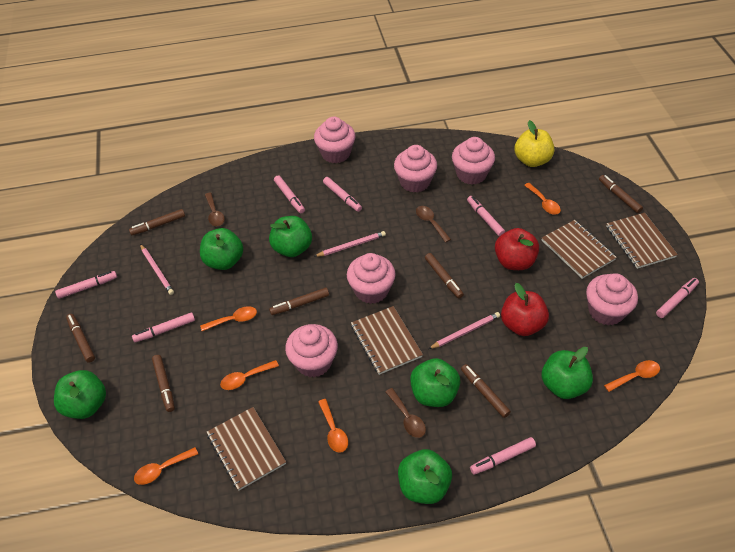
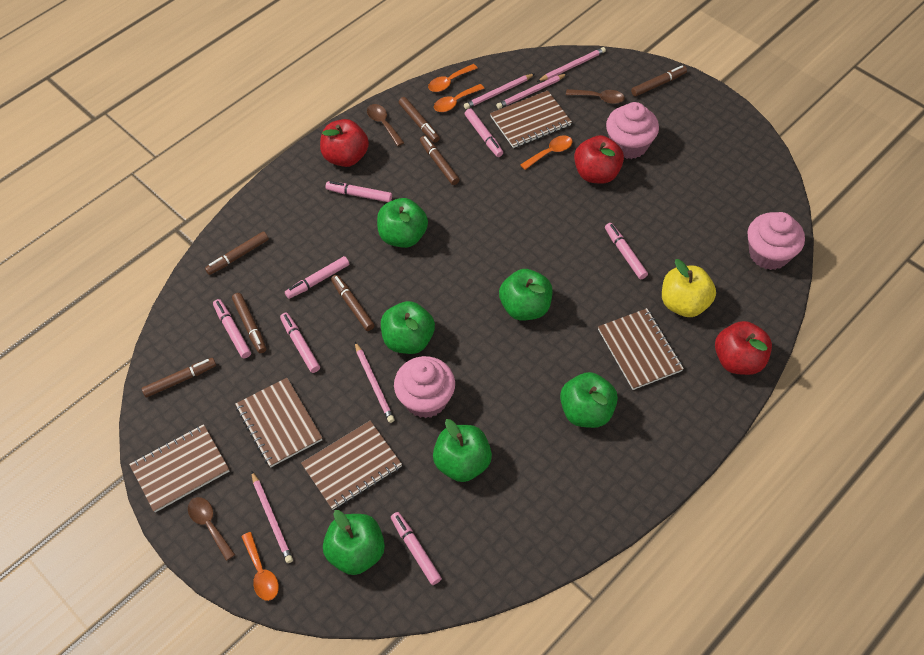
brown notebook: 4 -> 5
orange spoon: 6 -> 4
pink cupcake: 6 -> 3
pink pencil: 3 -> 5
red apple: 2 -> 3

